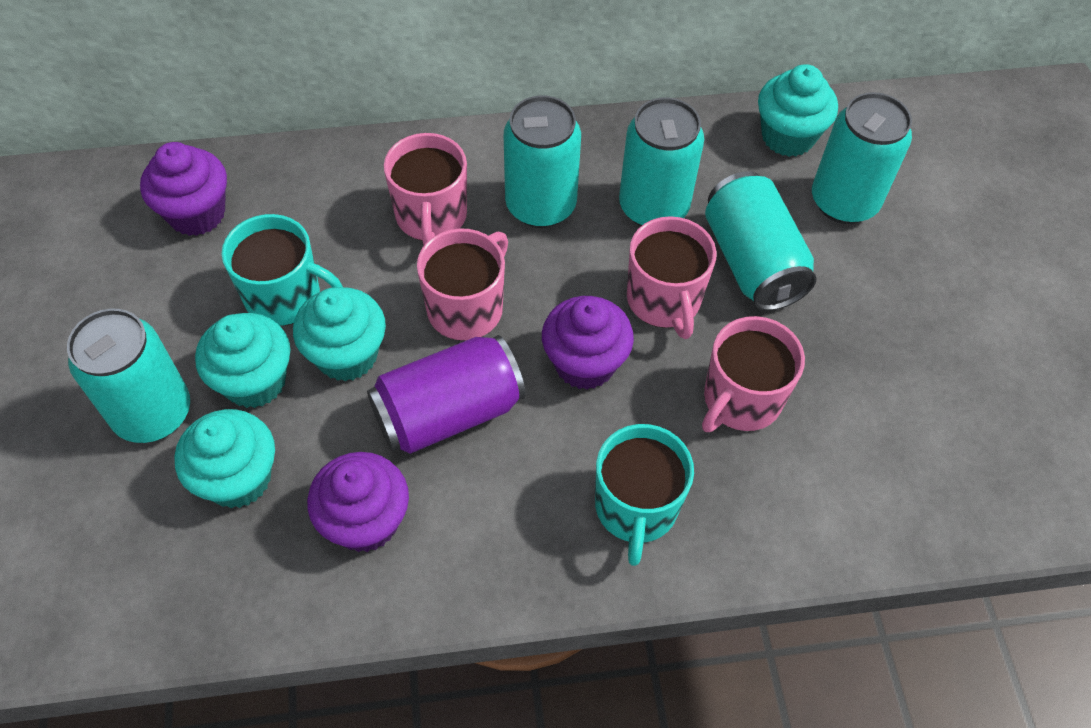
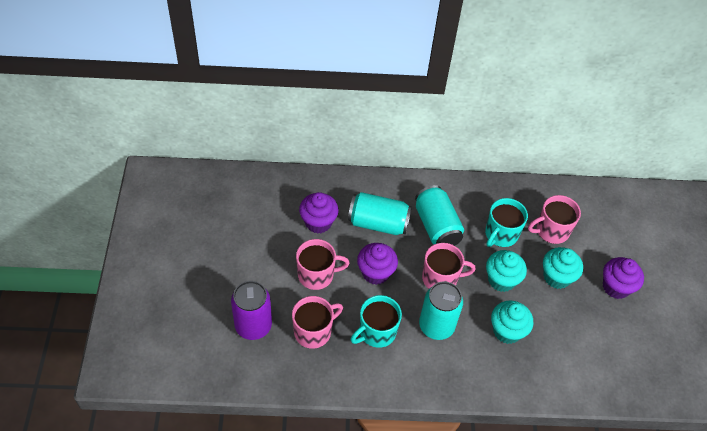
turquoise can: 5 -> 3
turquoise cupcake: 4 -> 3

